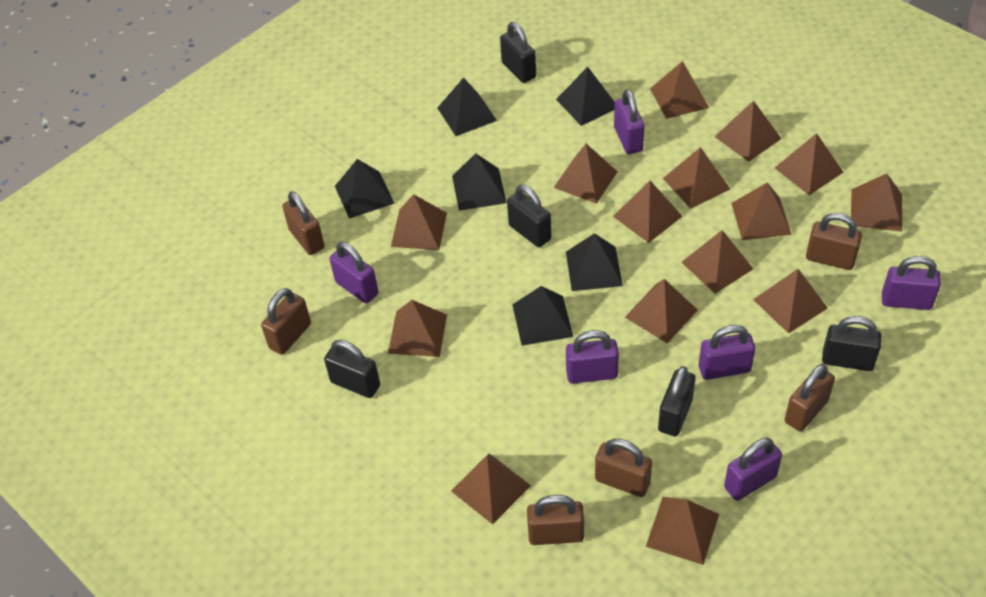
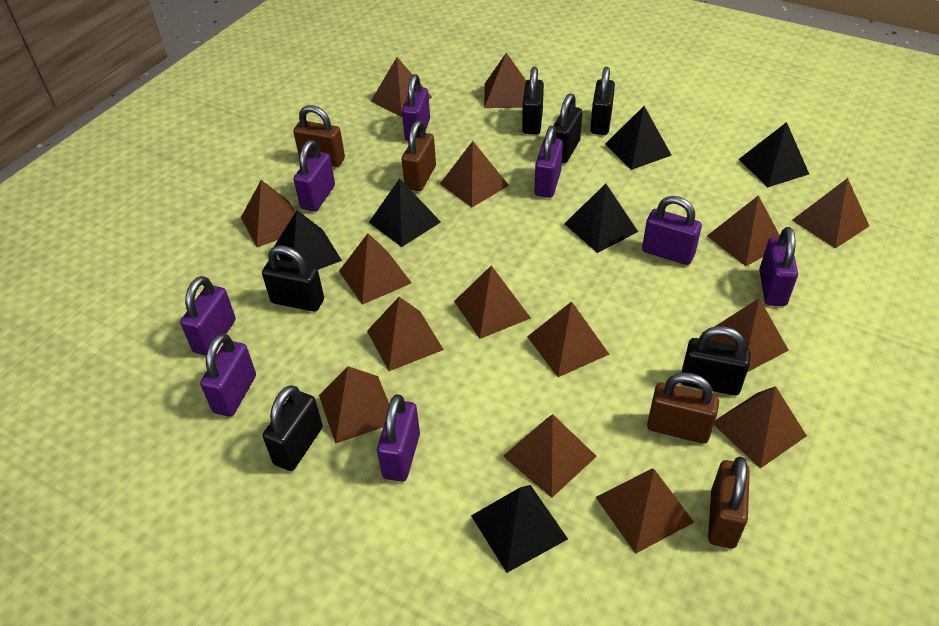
black padlock: 5 -> 6
brown padlock: 6 -> 4
purple padlock: 6 -> 8

